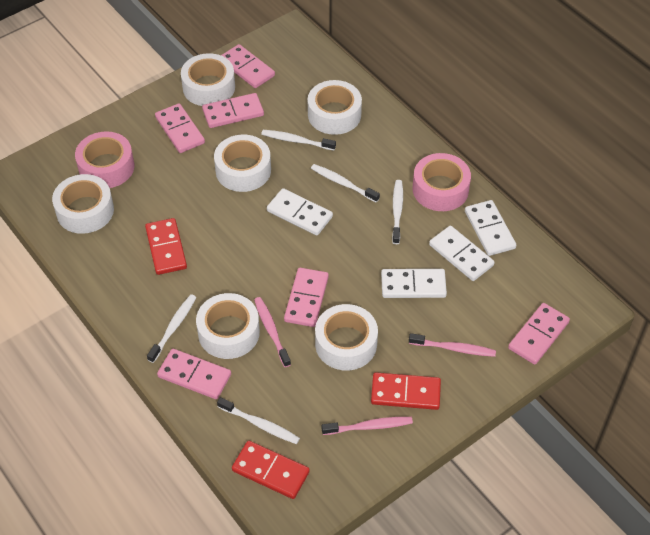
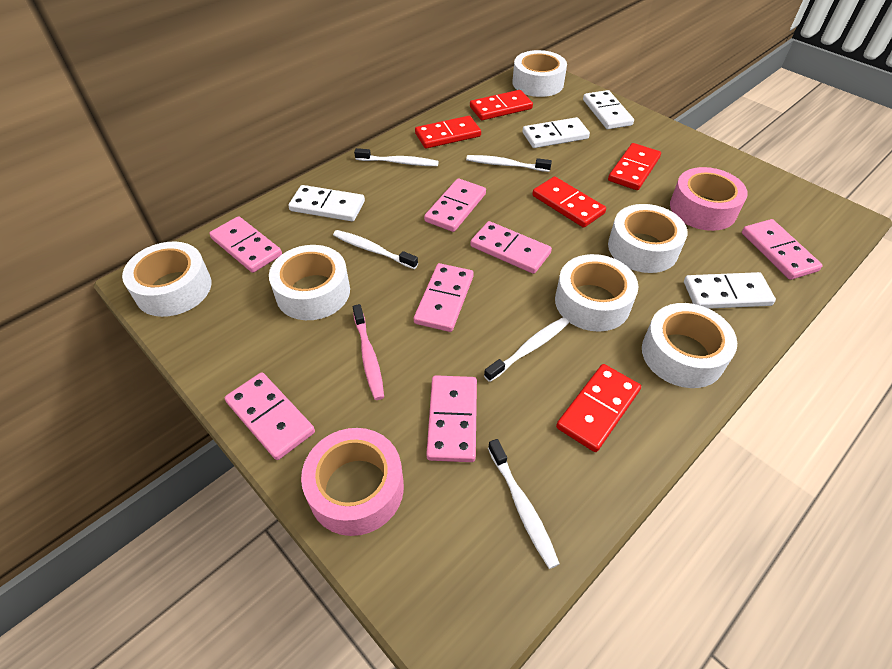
pink domino: 6 -> 7
pink toothbrush: 3 -> 1
red domino: 3 -> 5

